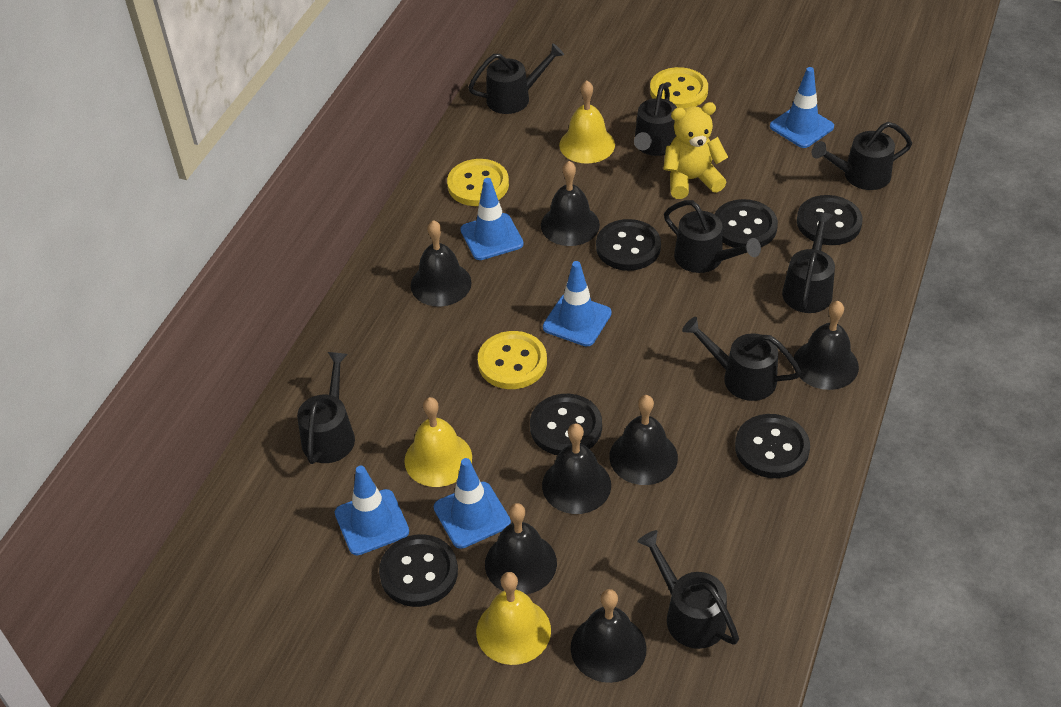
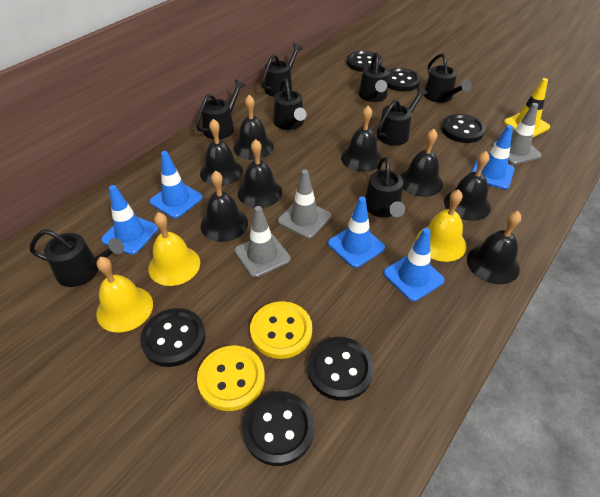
black bell: 7 -> 8
grey traffic cone: 0 -> 3
yellow button: 3 -> 2
yellow teddy bear: 1 -> 0
yellow traffic cone: 0 -> 1

